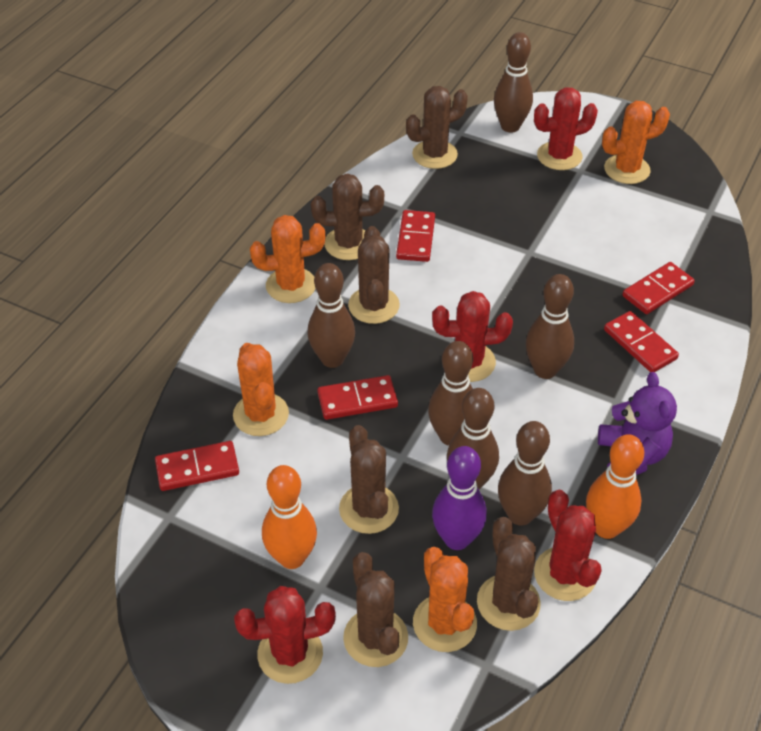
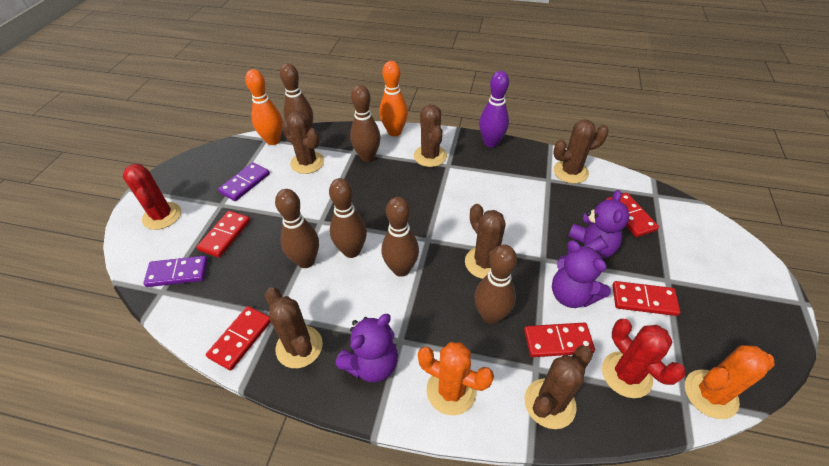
orange cactus: 4 -> 2
purple domino: 0 -> 2
purple teddy bear: 1 -> 3
red cactus: 4 -> 2

